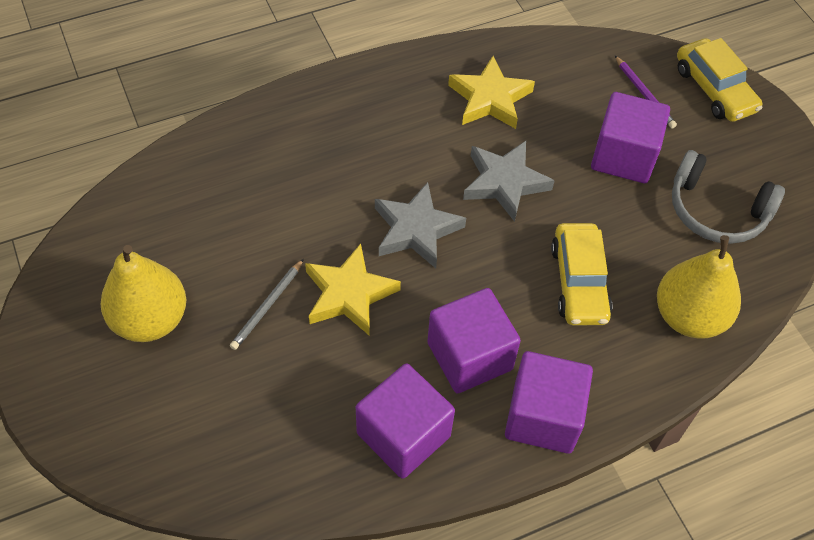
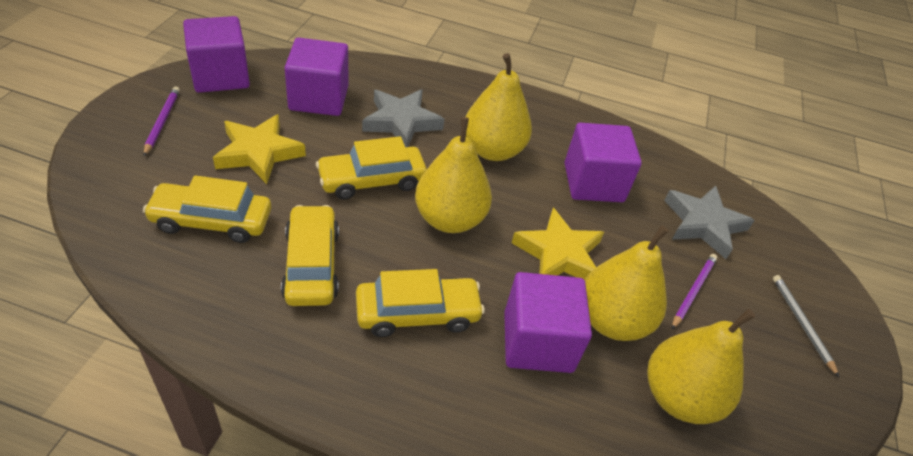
grey headphones: 1 -> 0
purple pencil: 1 -> 2
yellow car: 2 -> 4
yellow pear: 2 -> 4

